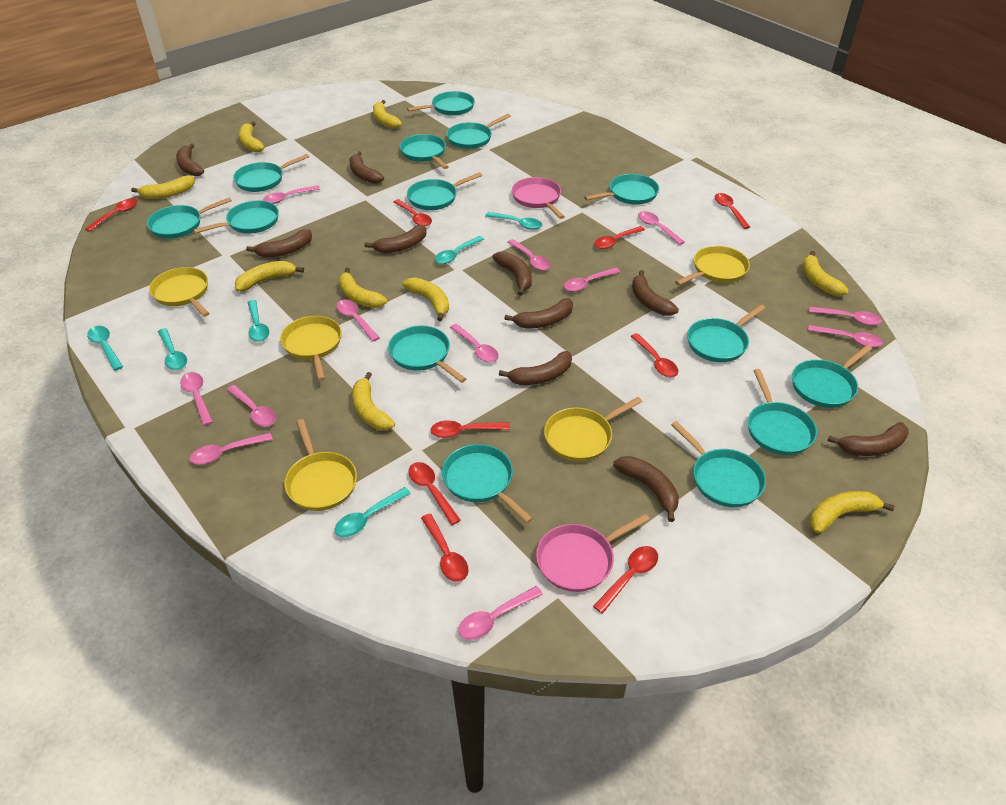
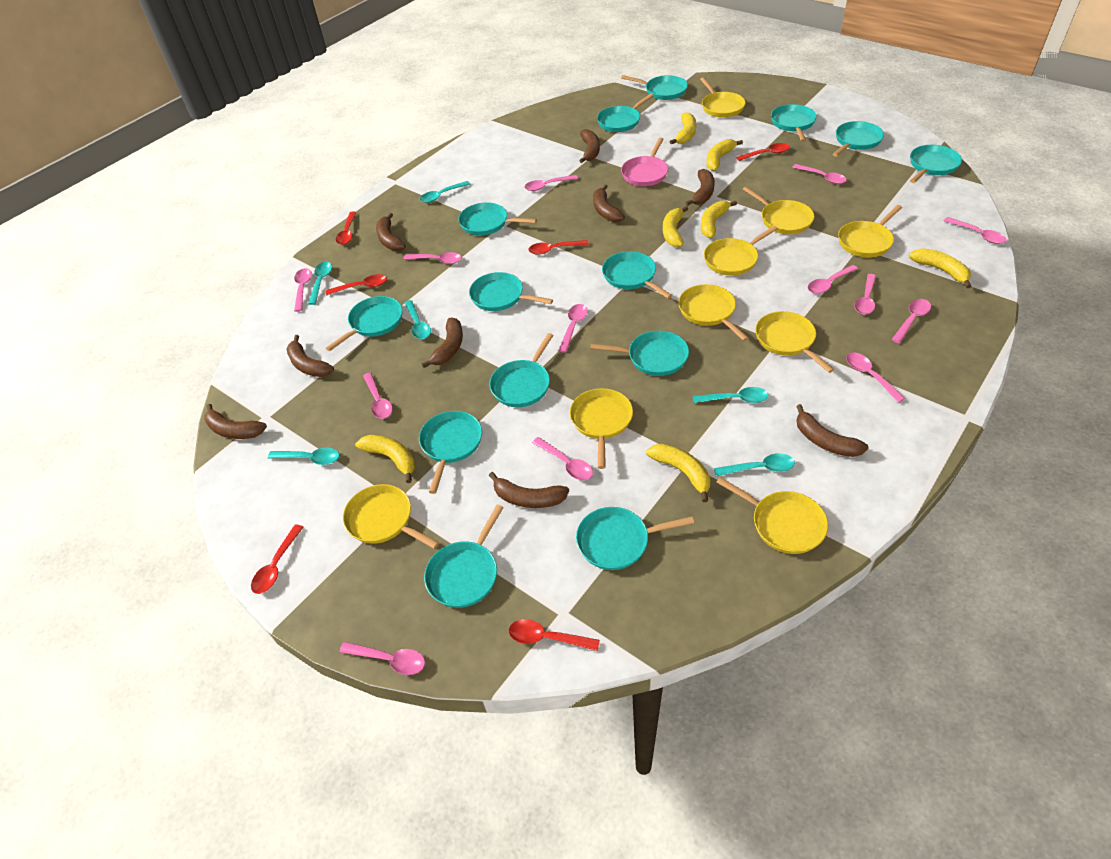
brown banana: 10 -> 9
pink pan: 2 -> 1
pink spoon: 12 -> 13
red spoon: 9 -> 6
yellow banana: 9 -> 7
yellow pan: 5 -> 9

